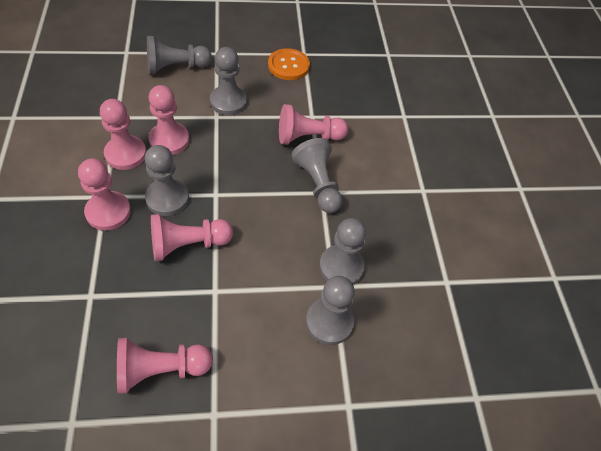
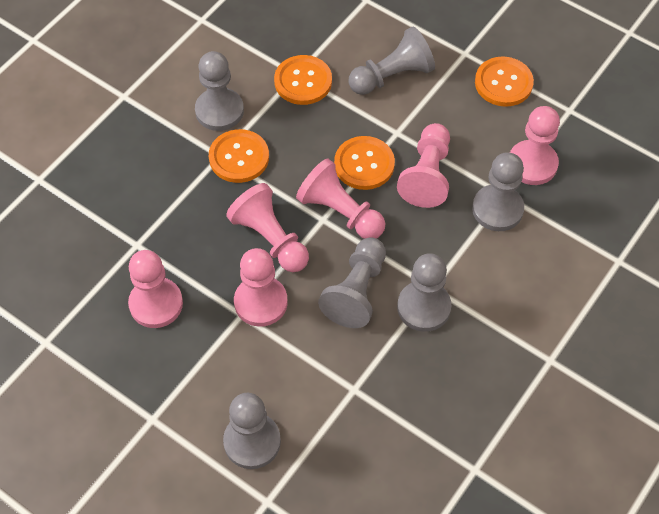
orange button: 1 -> 4

